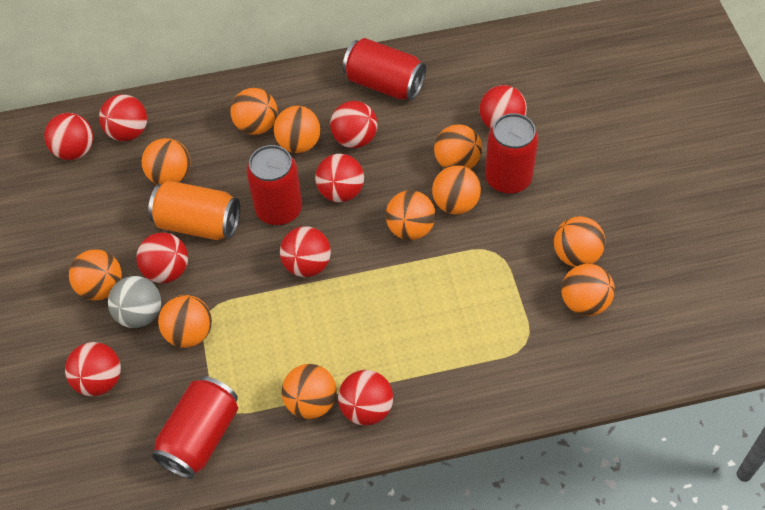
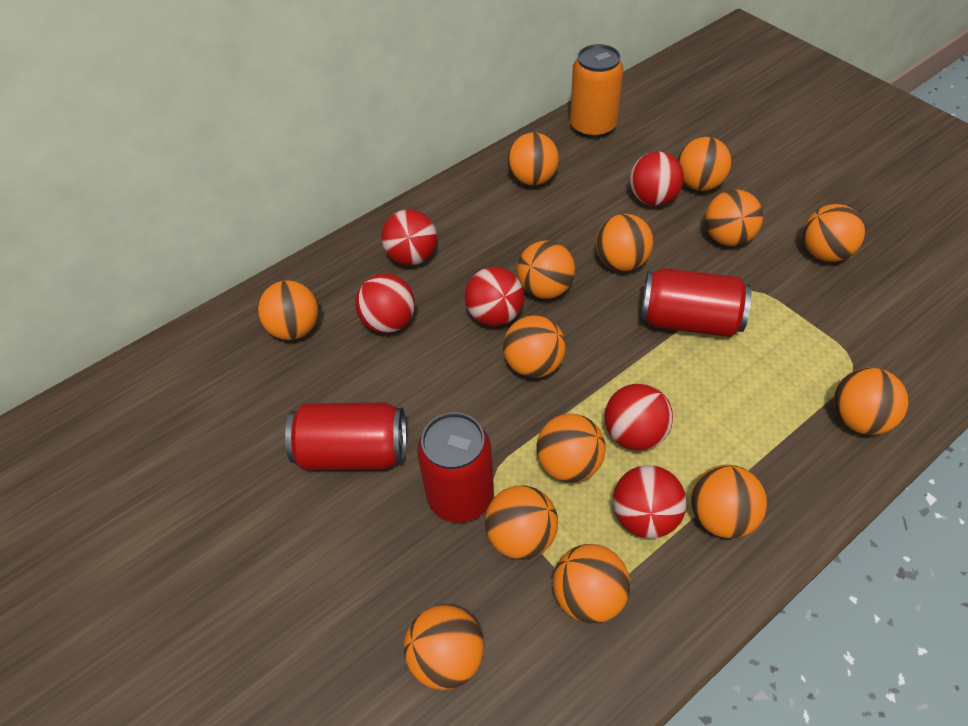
grey ball: 1 -> 0
orange ball: 11 -> 14
red ball: 9 -> 6
red can: 4 -> 3

